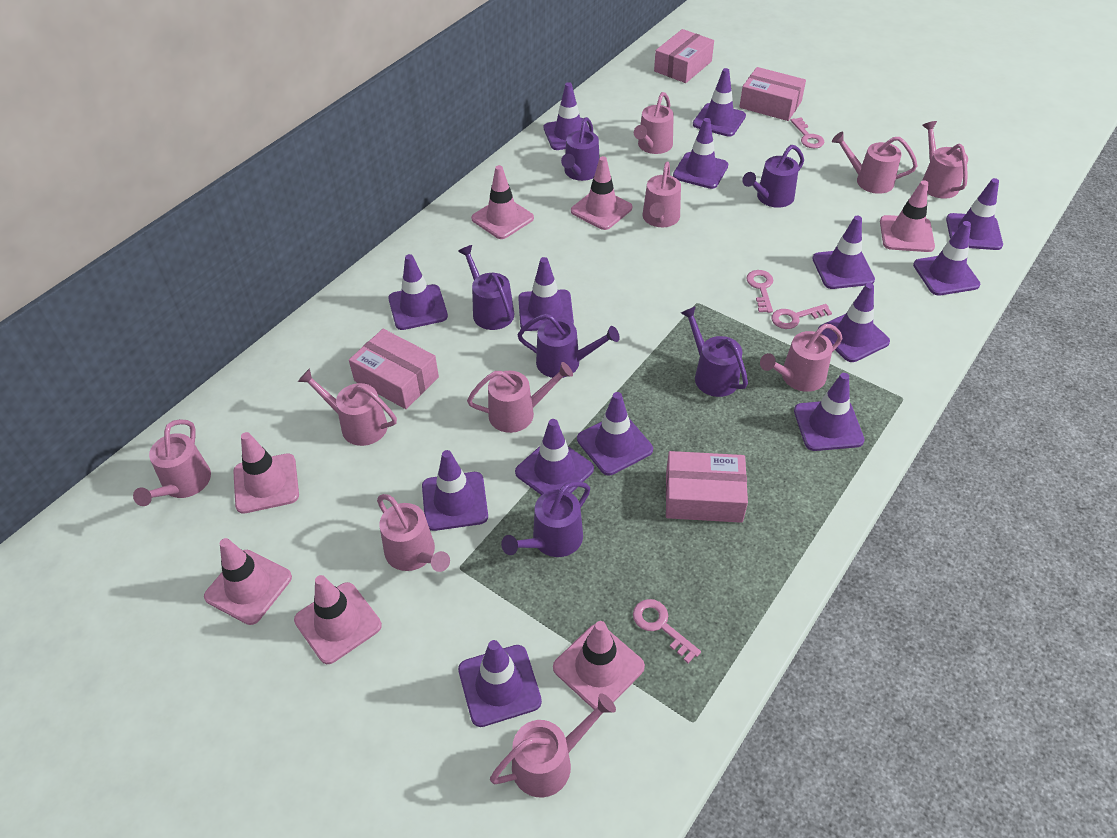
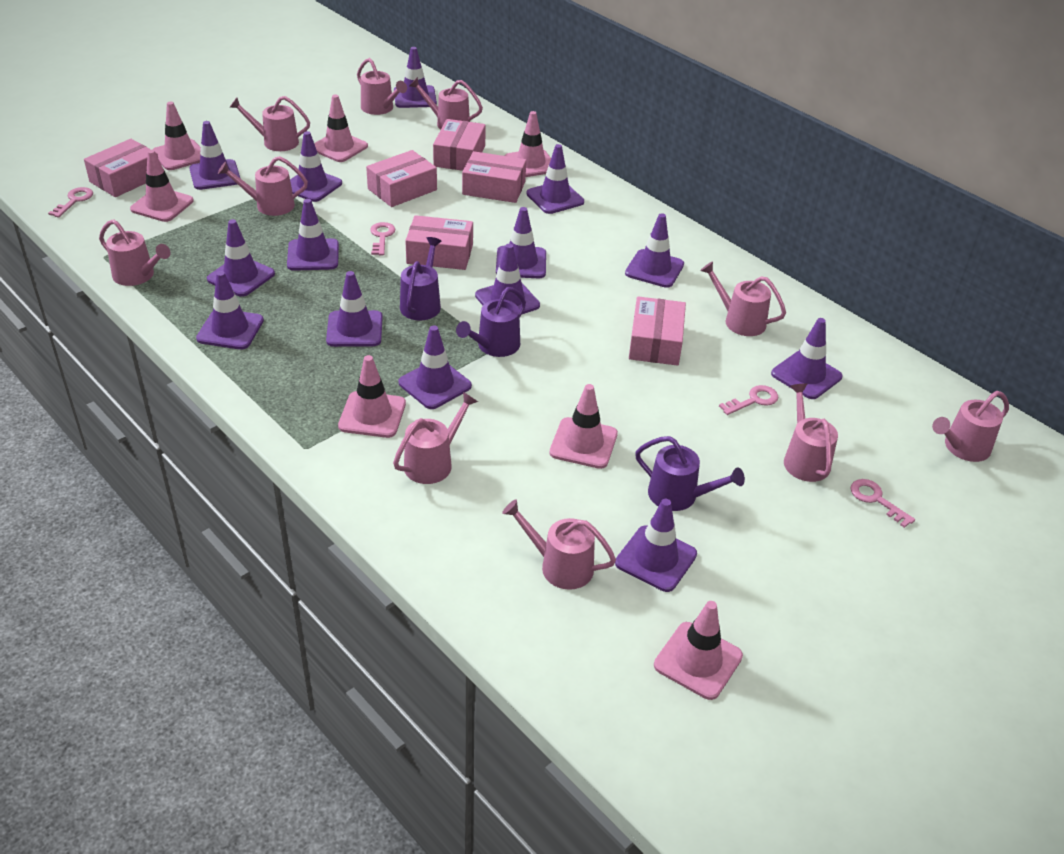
pink box: 4 -> 6
purple watering can: 6 -> 3

